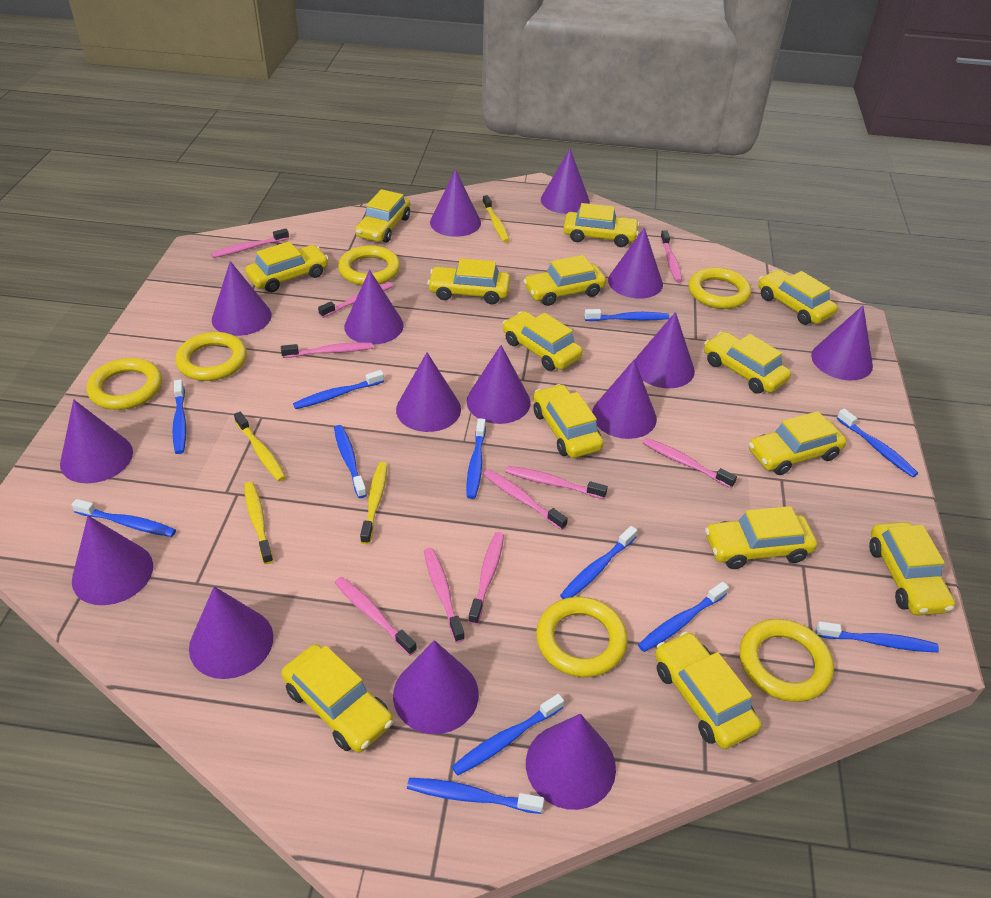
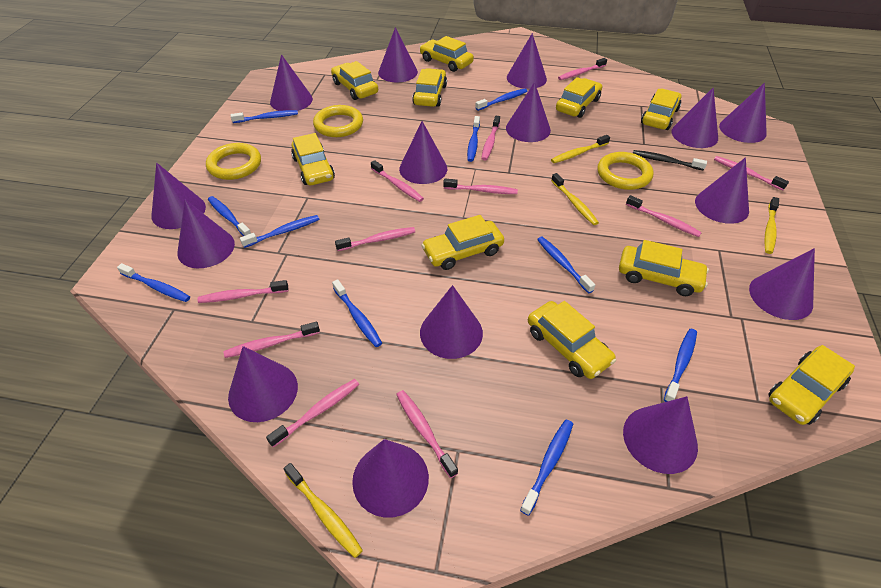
black toothbrush: 0 -> 1
blue toothbrush: 12 -> 10
pink toothbrush: 10 -> 11
yellow car: 14 -> 10
yellow ring: 6 -> 3

